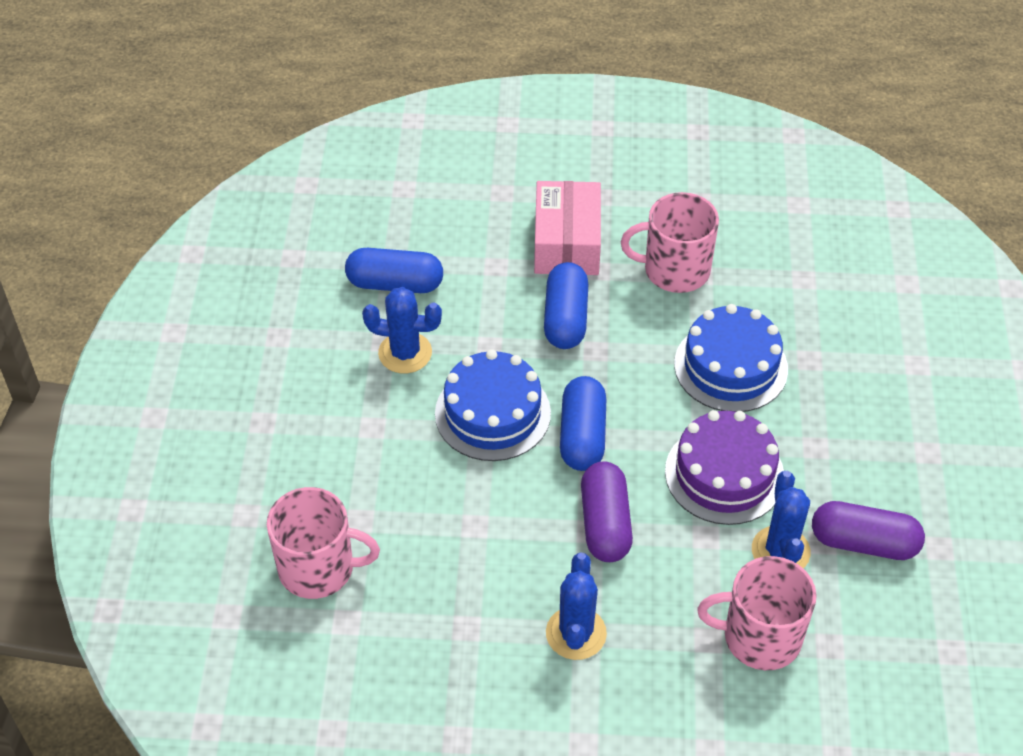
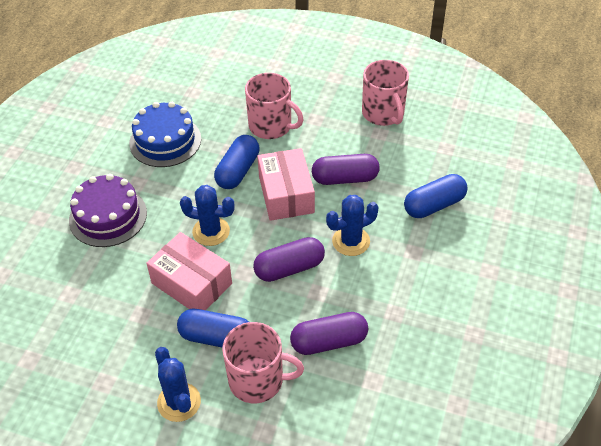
blue cake: 2 -> 1
pink box: 1 -> 2
purple capsule: 2 -> 3

